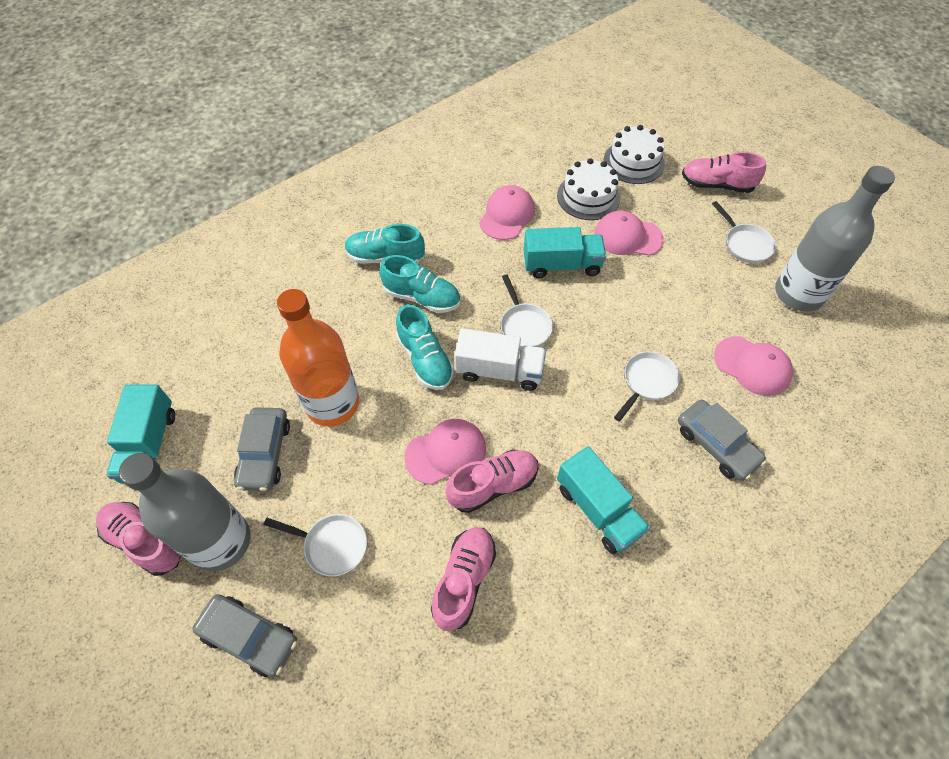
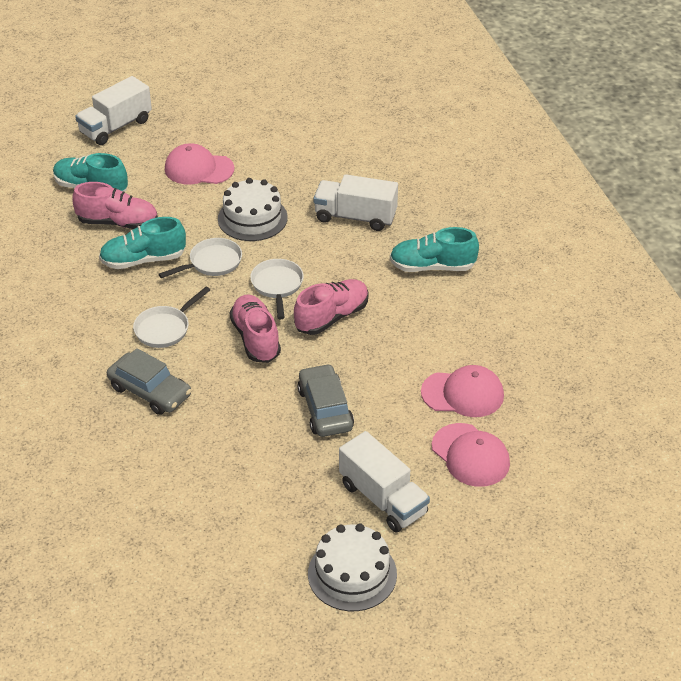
grey bottle: 2 -> 0
grey car: 3 -> 2
orange bottle: 1 -> 0
pink cap: 4 -> 3
pink shoe: 4 -> 3
turquoise truck: 3 -> 0
white pan: 4 -> 3
white truck: 1 -> 3

